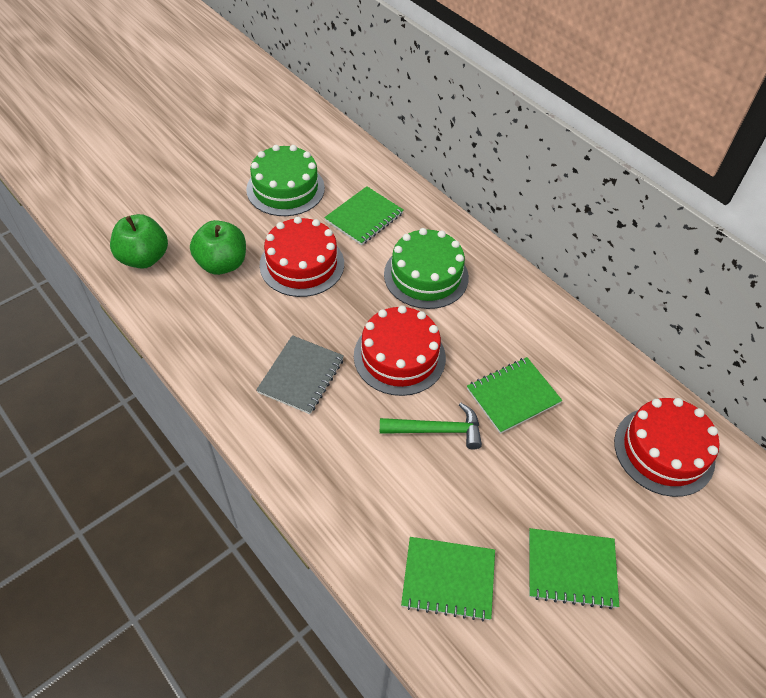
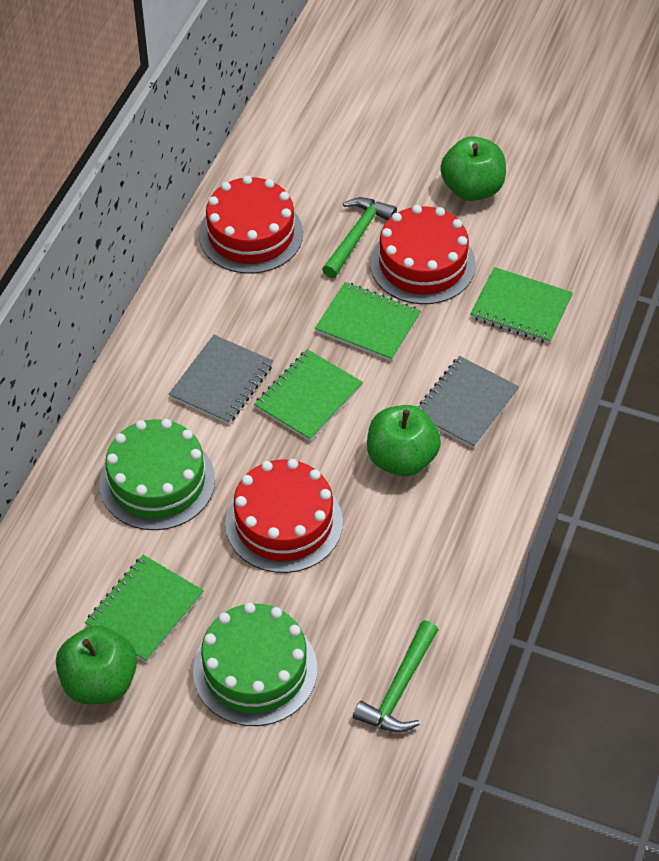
green apple: 2 -> 3
green hammer: 1 -> 2
grey notebook: 1 -> 2

